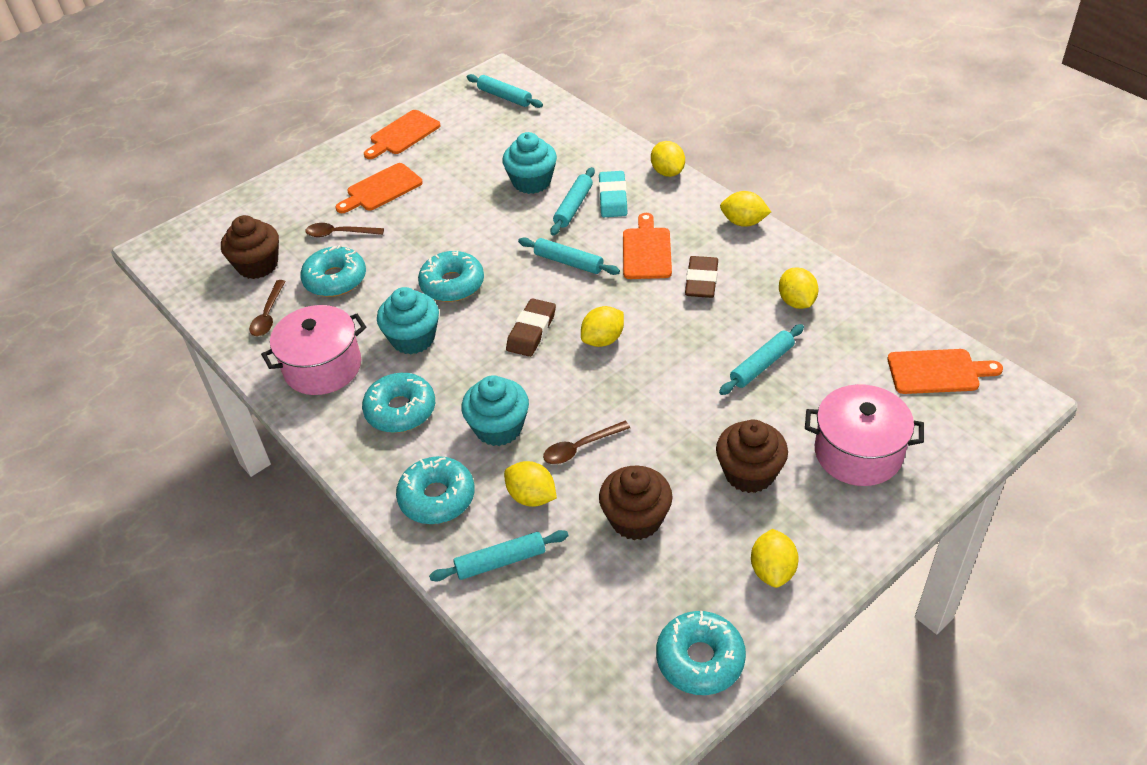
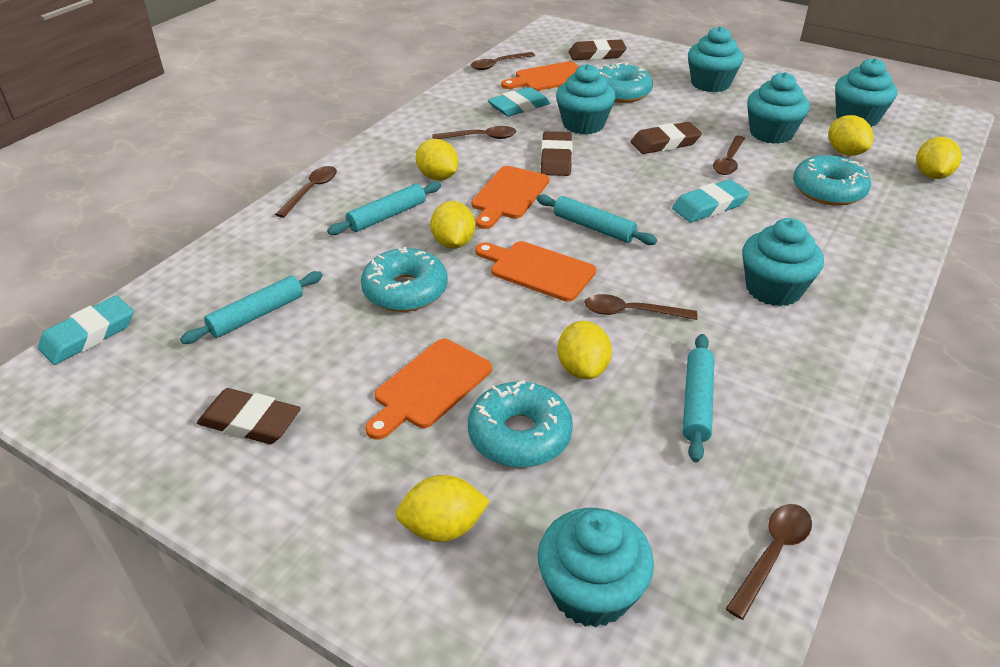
brown cupcake: 3 -> 0
brown eraser: 2 -> 4
brown spoon: 3 -> 6
pink pot: 2 -> 0
turquoise cupcake: 3 -> 6
turquoise donut: 5 -> 4
turquoise eraser: 1 -> 3
turquoise rolling pin: 5 -> 4

